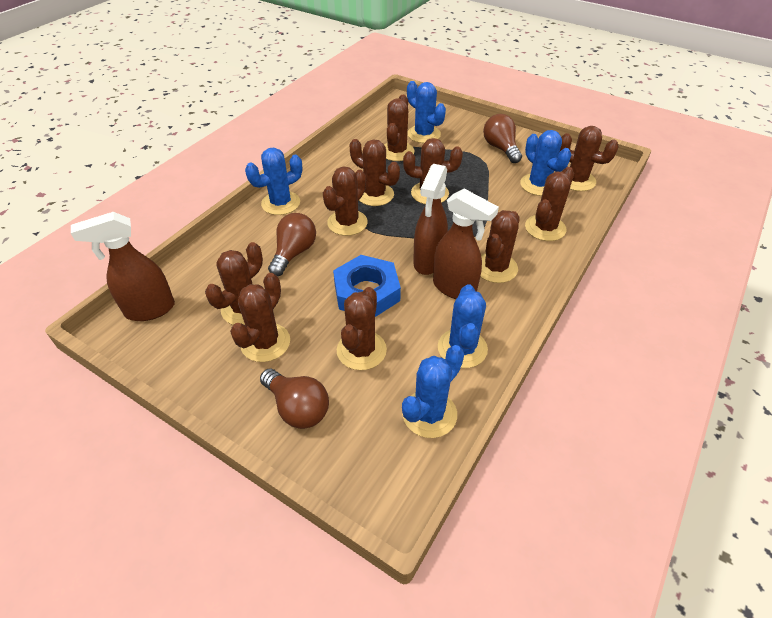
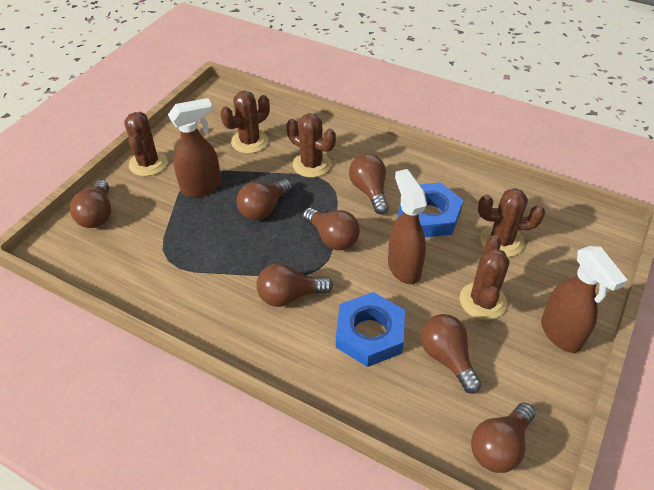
blue cactus: 5 -> 0
blue nut: 1 -> 2
brown cactus: 10 -> 5
brown light bulb: 3 -> 7

